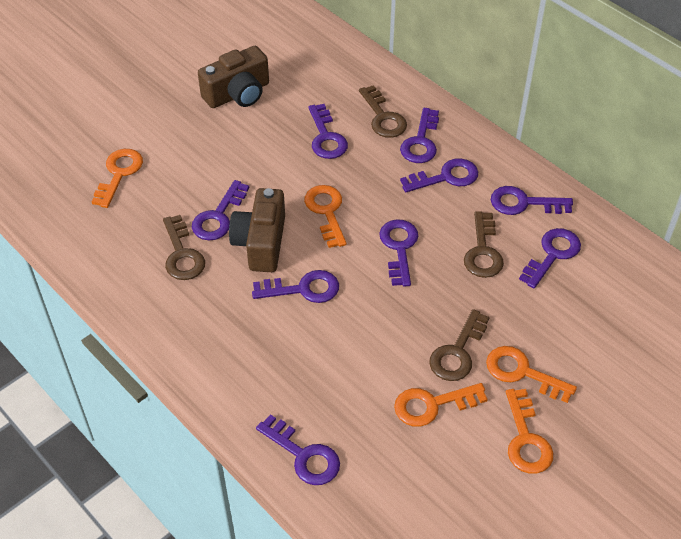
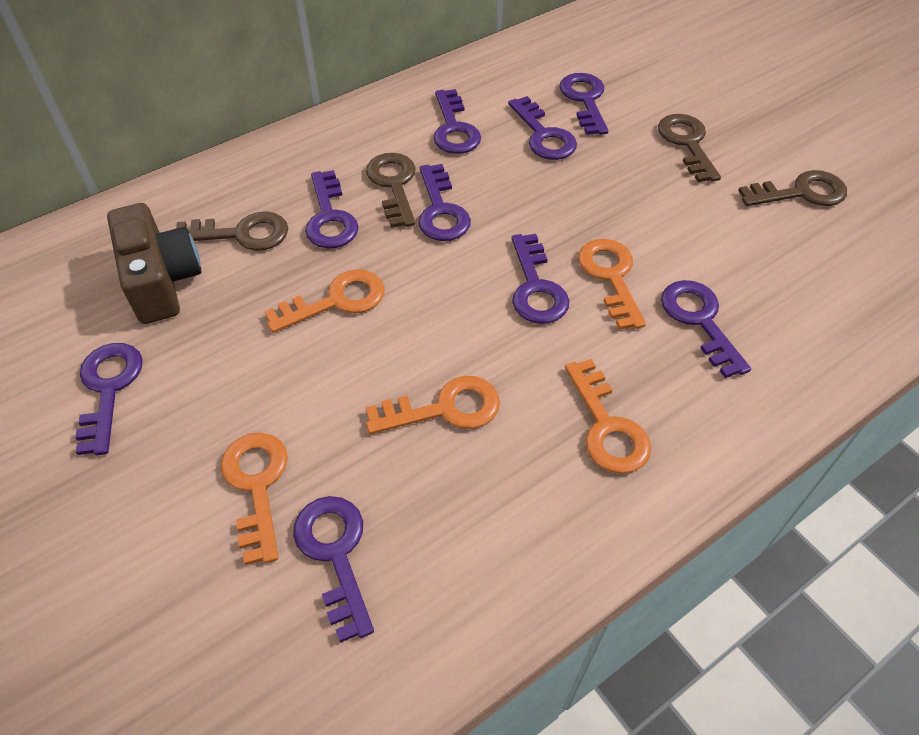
brown camera: 2 -> 1

